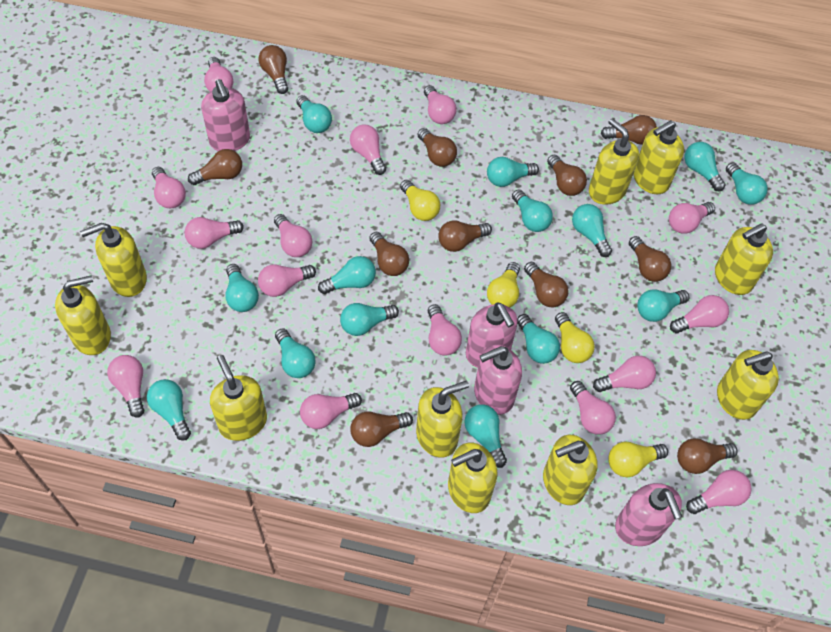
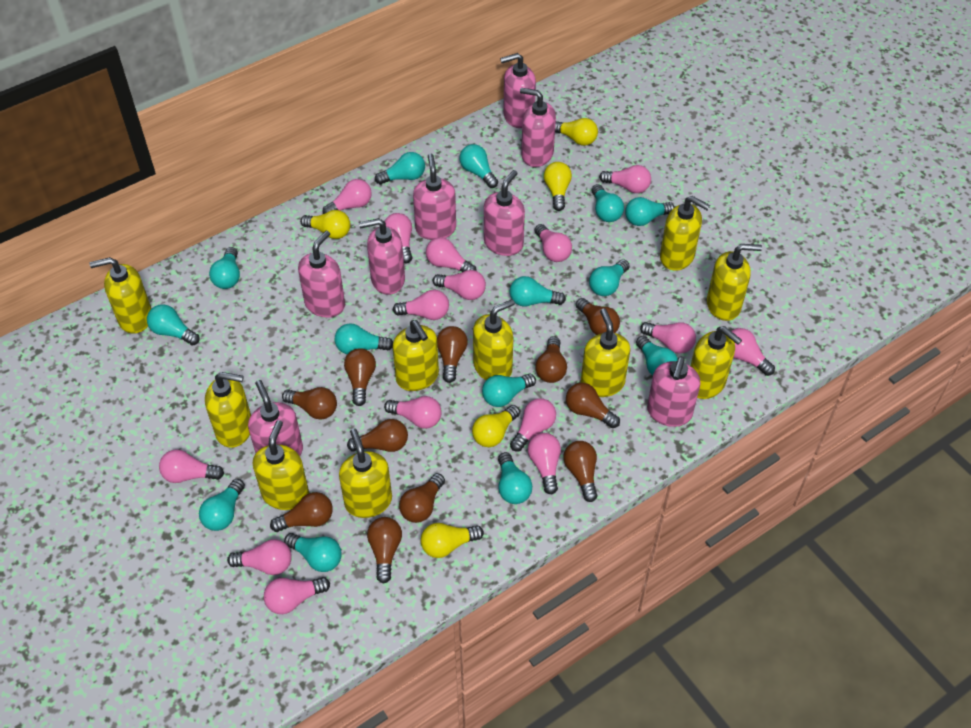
pink soap dispenser: 4 -> 8
yellow light bulb: 4 -> 5

